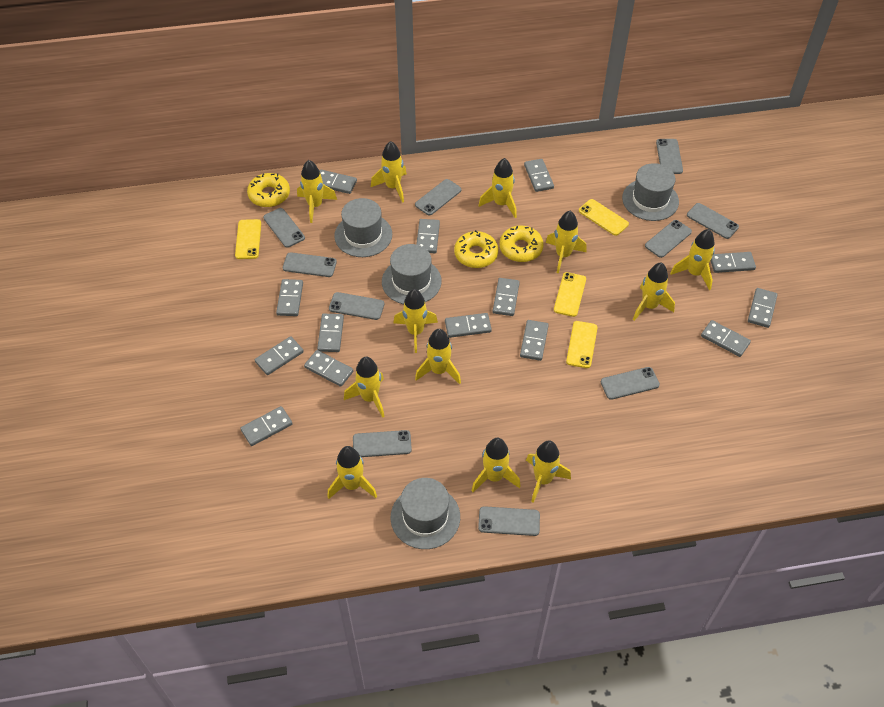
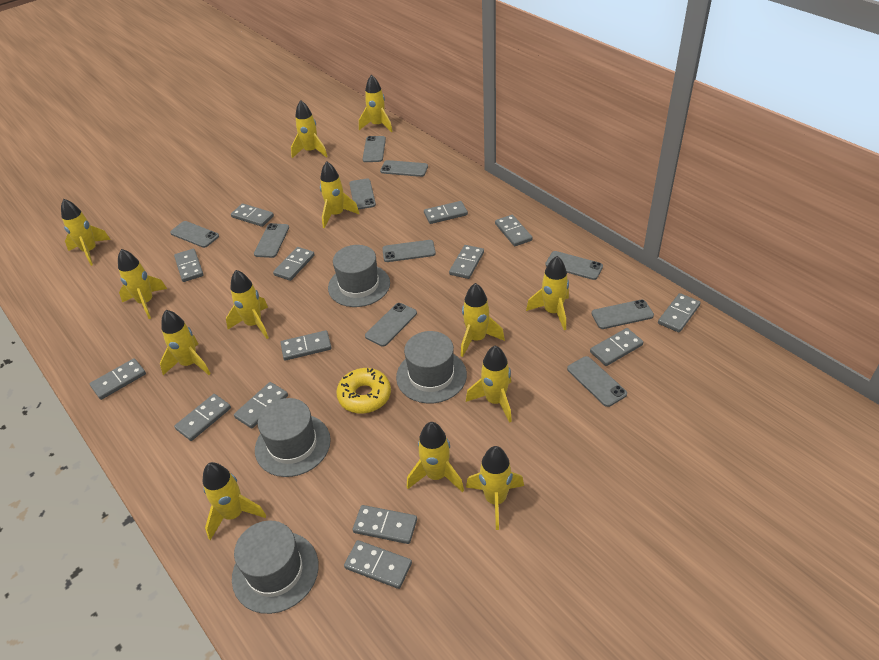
yellow donut: 3 -> 1
yellow phone: 4 -> 0
yellow rocket: 12 -> 13

